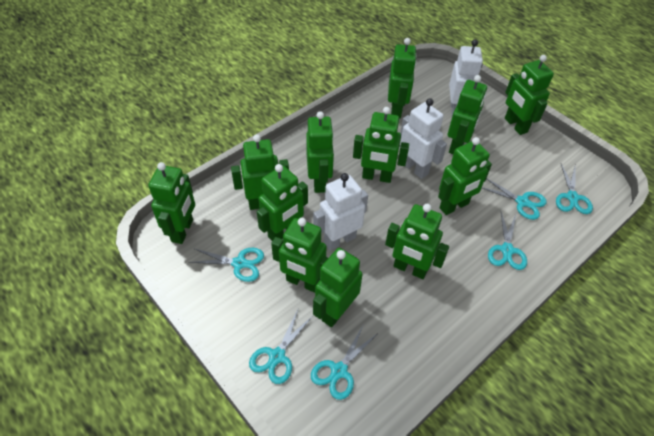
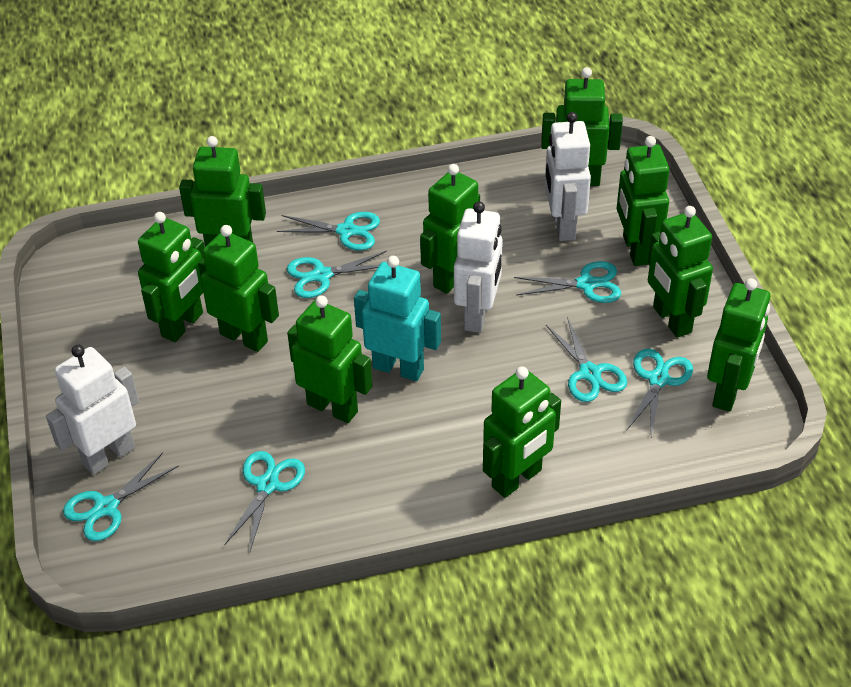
green robot: 12 -> 10
turquoise robot: 0 -> 1
turquoise scissors: 6 -> 7

